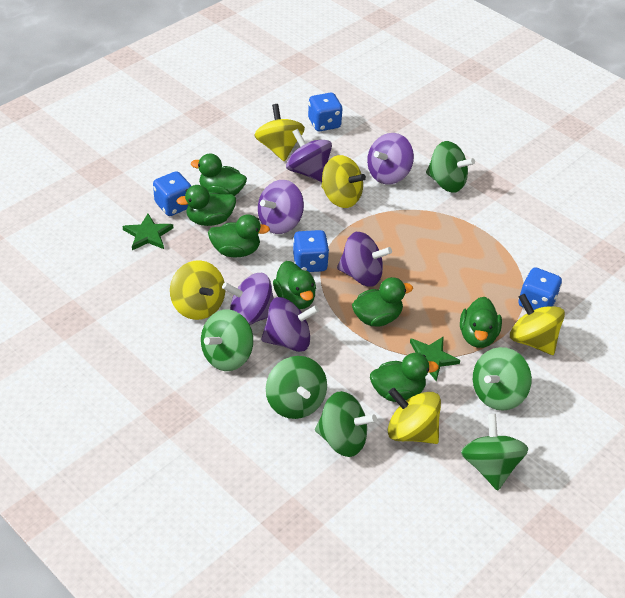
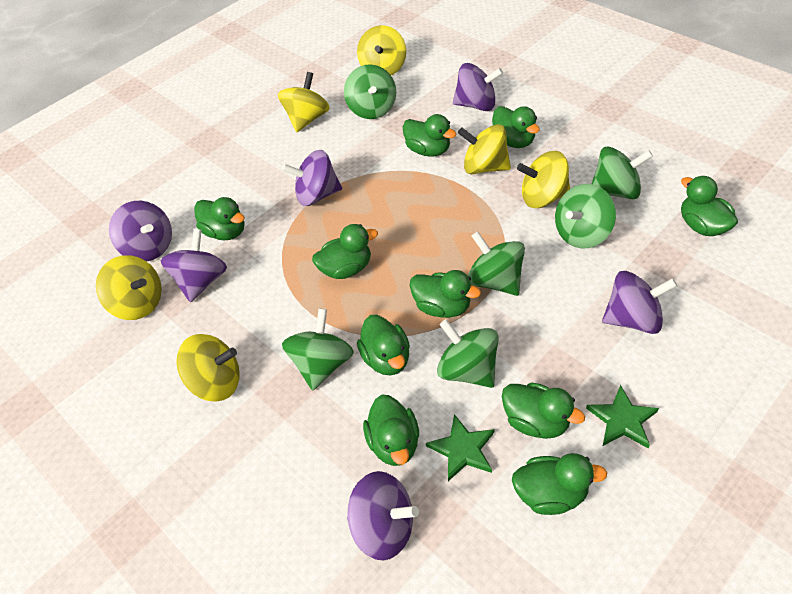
blue dice: 4 -> 0
green duck: 7 -> 10
yellow spinning top: 5 -> 6

